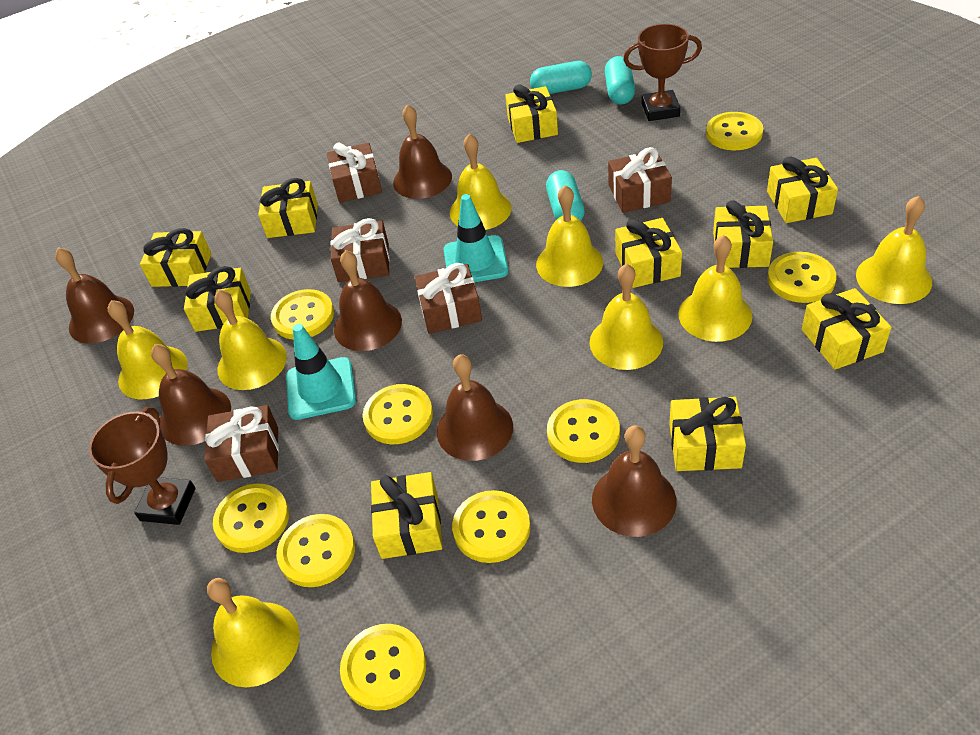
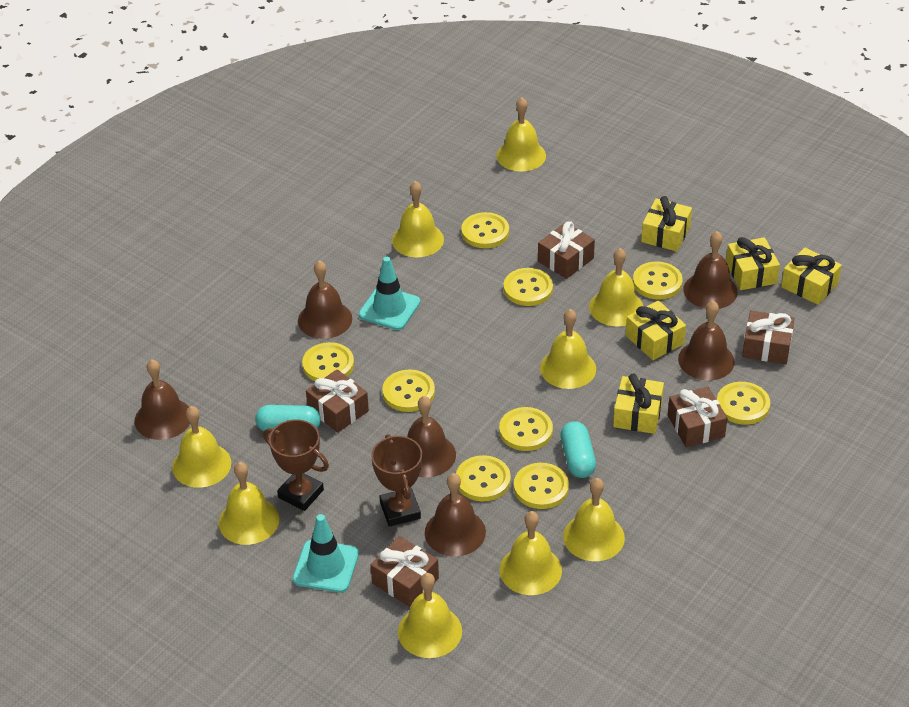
turquoise capsule: 3 -> 2
yellow bell: 8 -> 9
yellow gift: 10 -> 5

